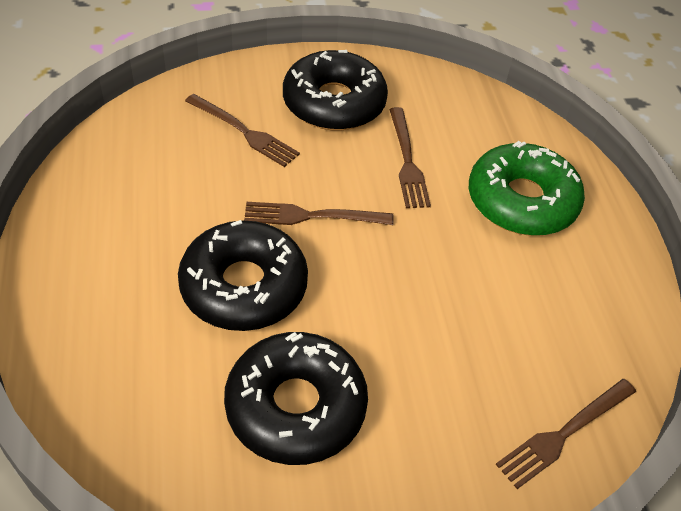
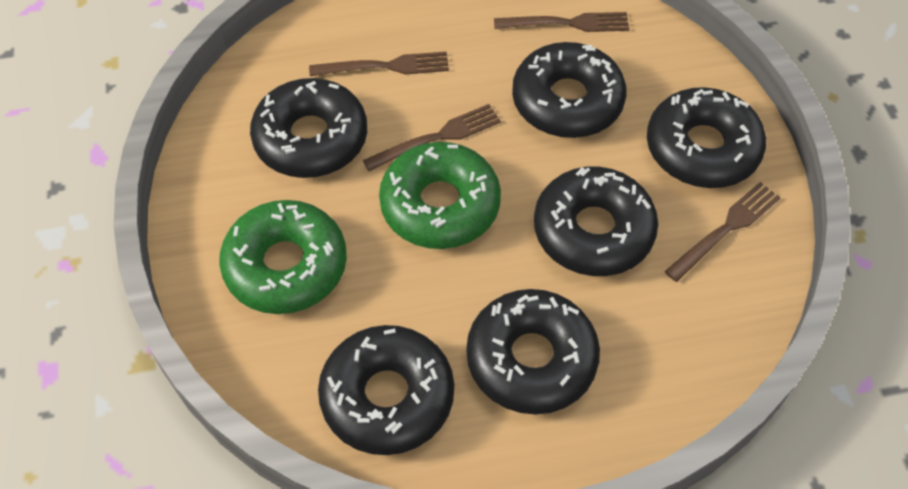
black donut: 3 -> 6
green donut: 1 -> 2

